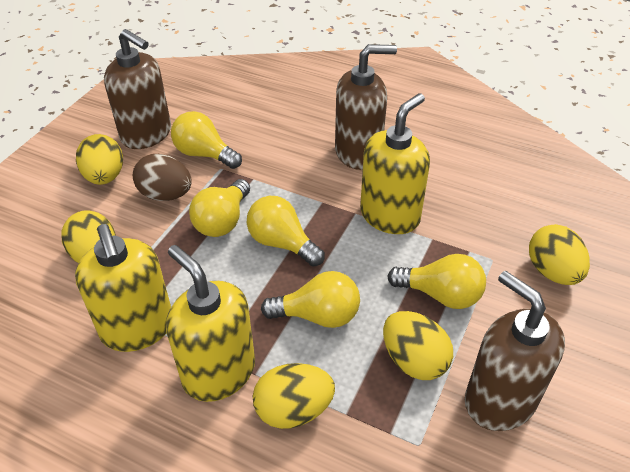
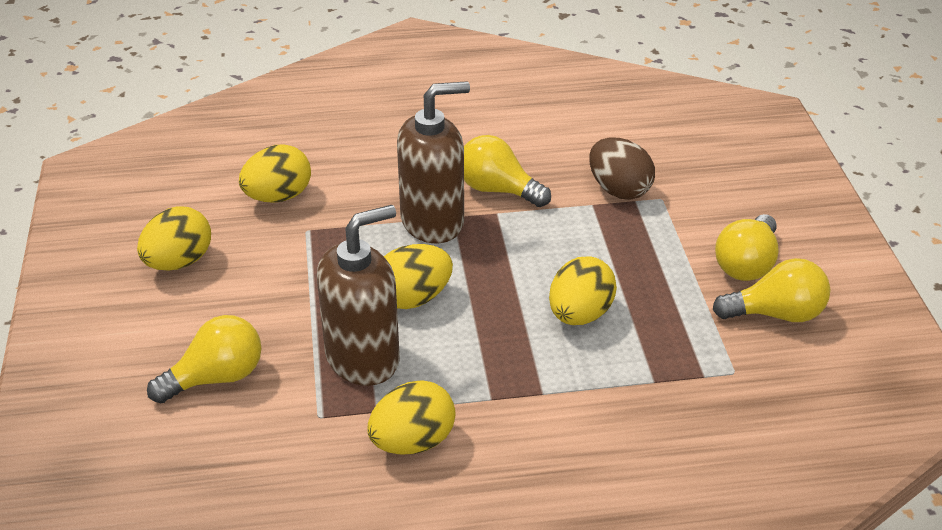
brown soap dispenser: 3 -> 2
yellow light bulb: 5 -> 4
yellow soap dispenser: 3 -> 0

